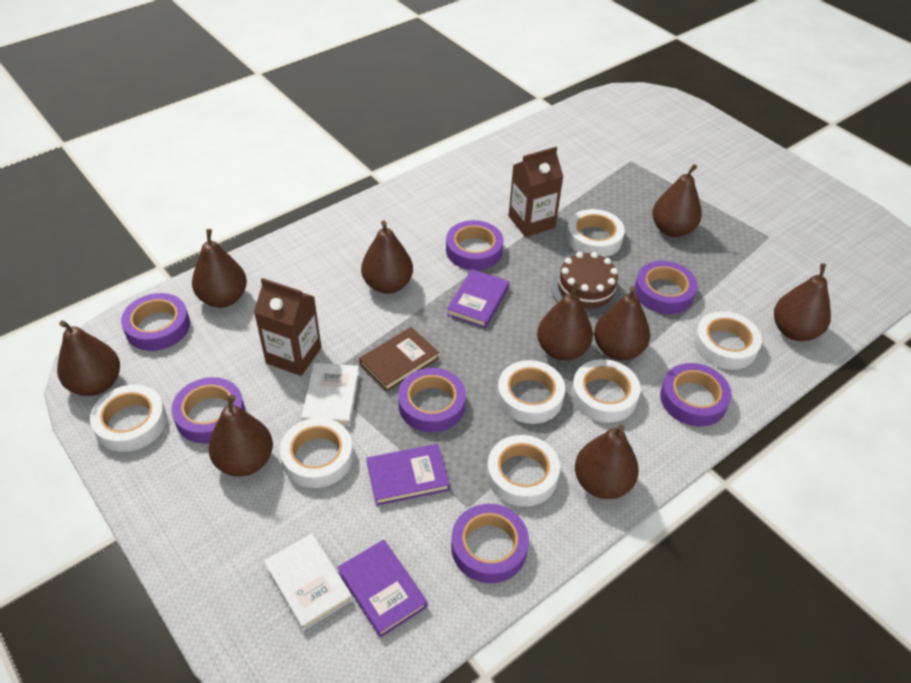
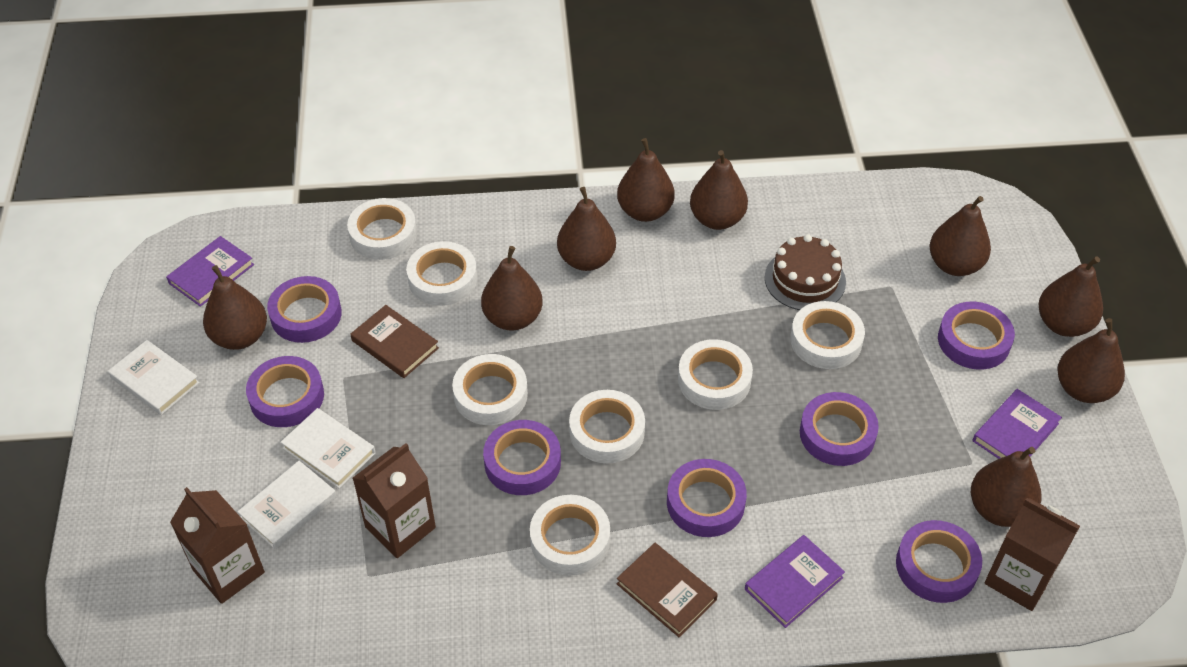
brown book: 1 -> 2
brown carton: 2 -> 3
white book: 2 -> 3

